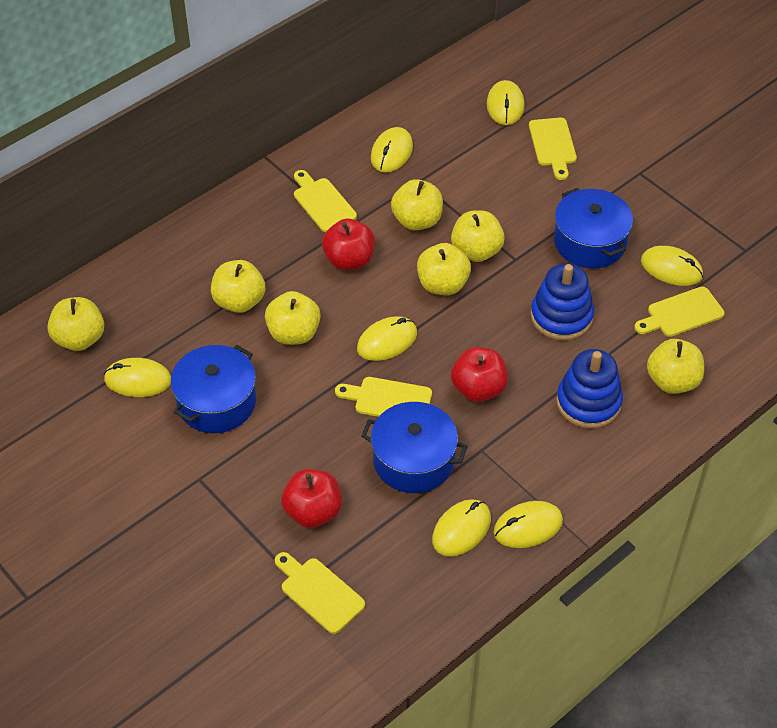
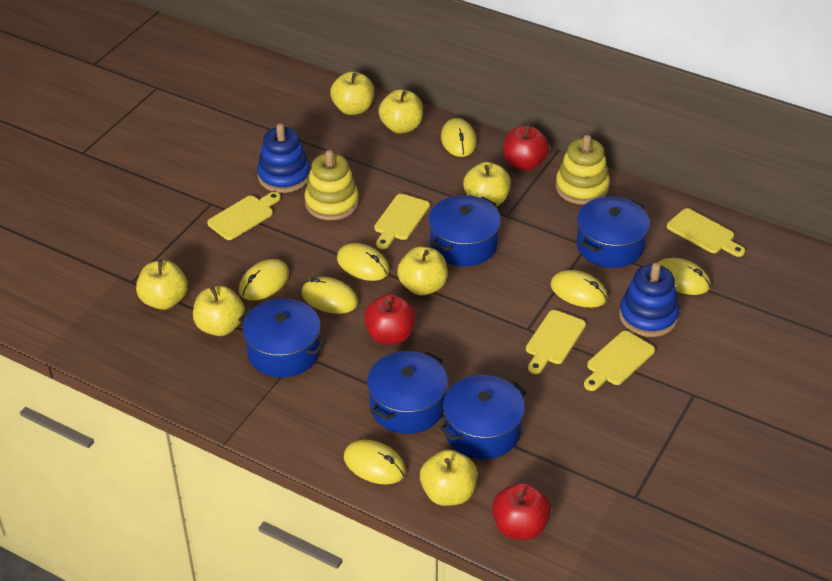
blue pot: 3 -> 5
yellow stacking toy: 0 -> 2

